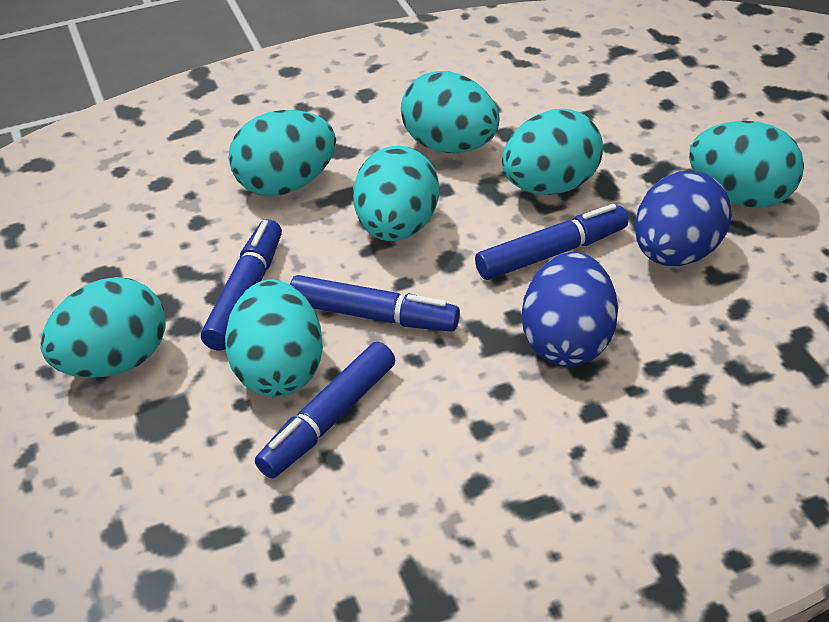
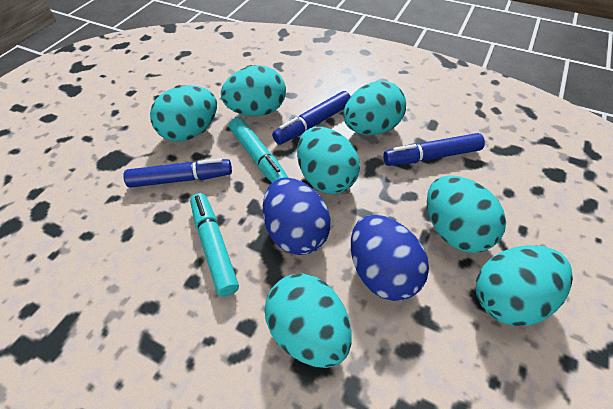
blue marker: 4 -> 3
turquoise marker: 0 -> 2

